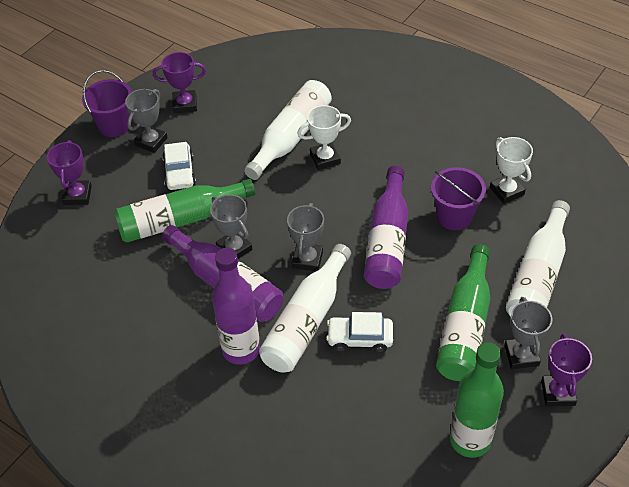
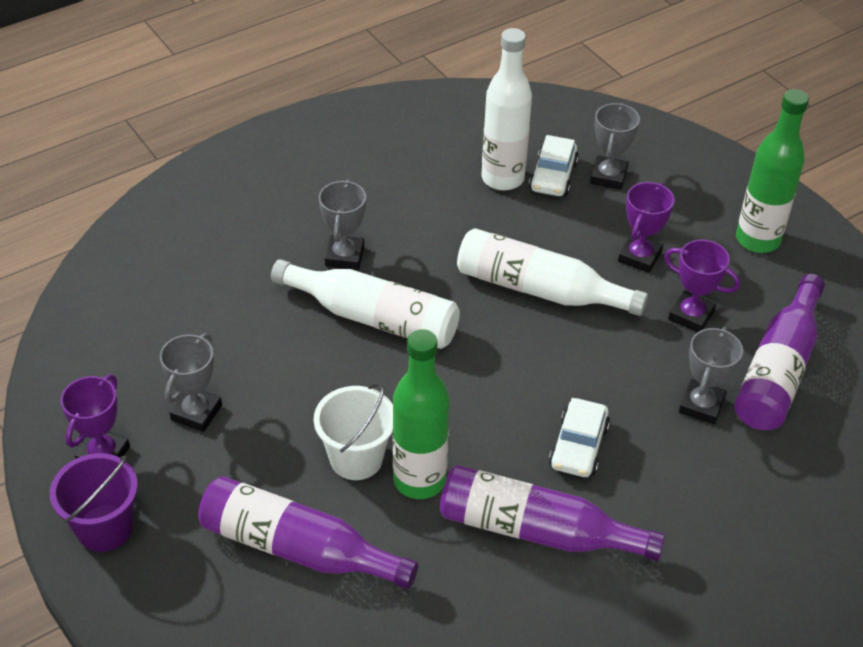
green bottle: 3 -> 2
purple bucket: 2 -> 1
white bucket: 0 -> 1
white trophy: 2 -> 0

